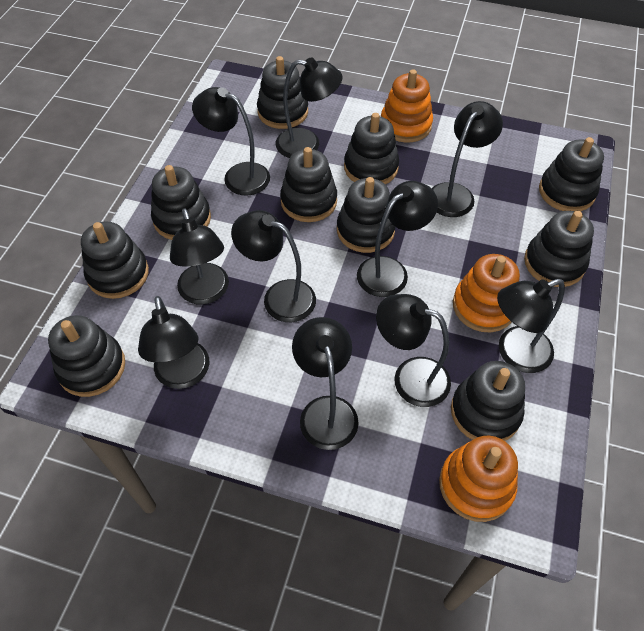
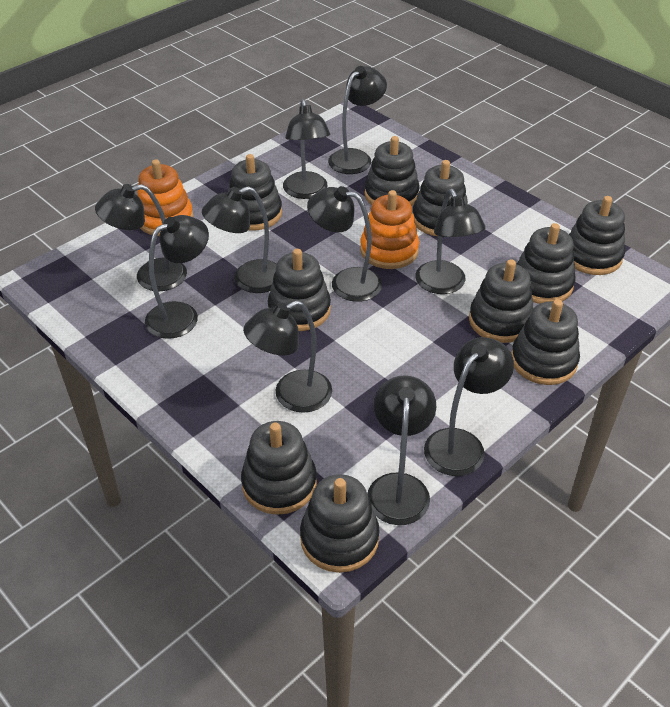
orange stacking toy: 3 -> 2

